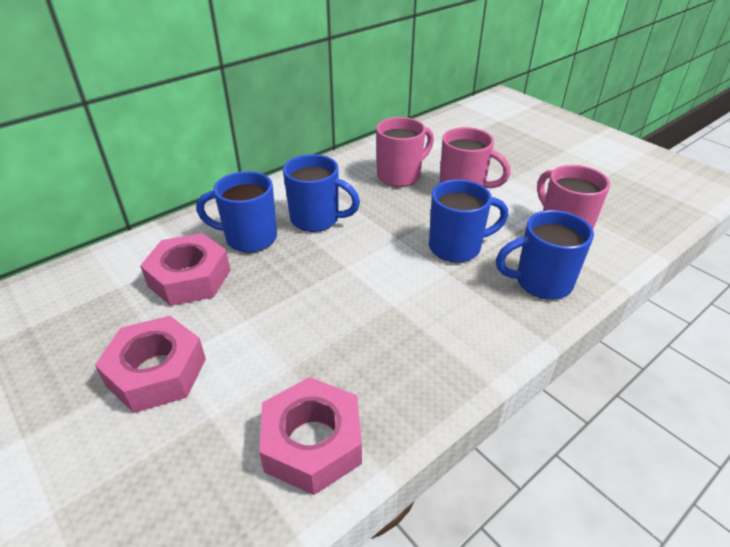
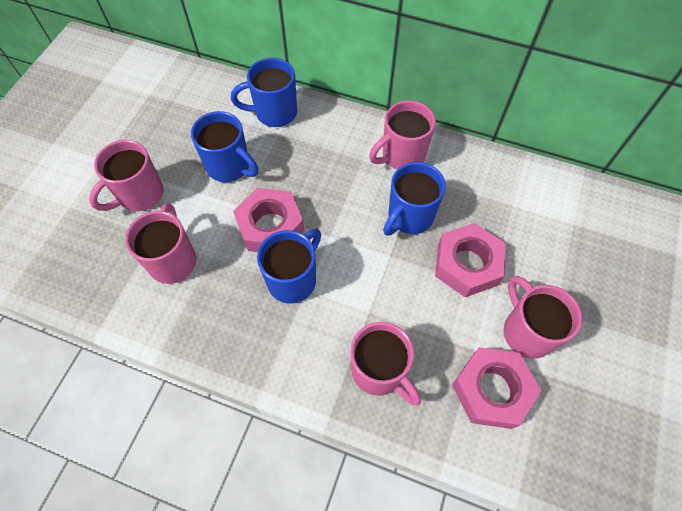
pink mug: 3 -> 5

